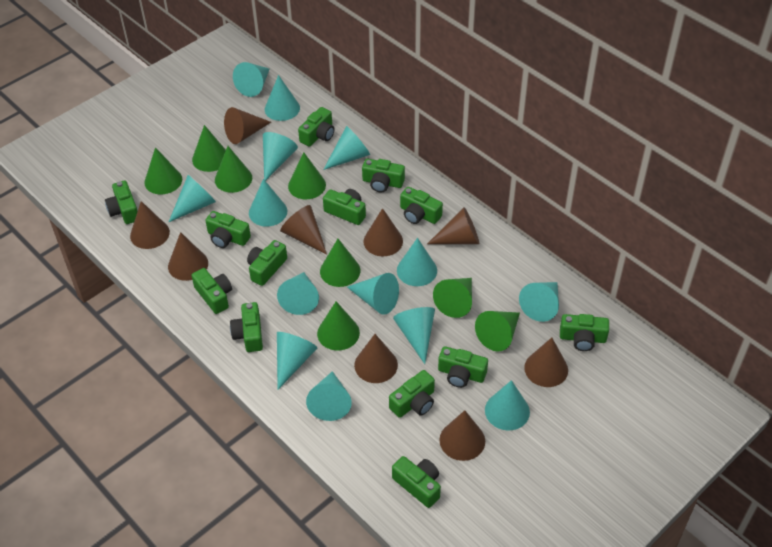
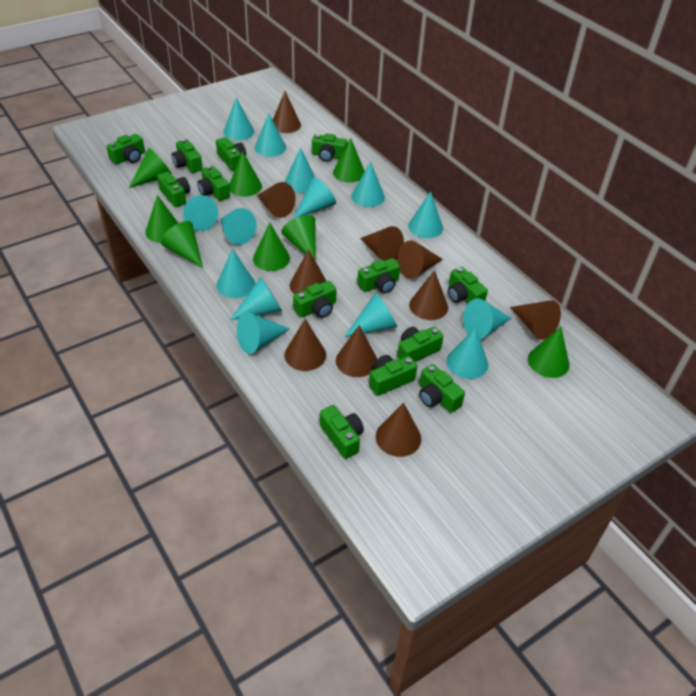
brown cone: 9 -> 10

